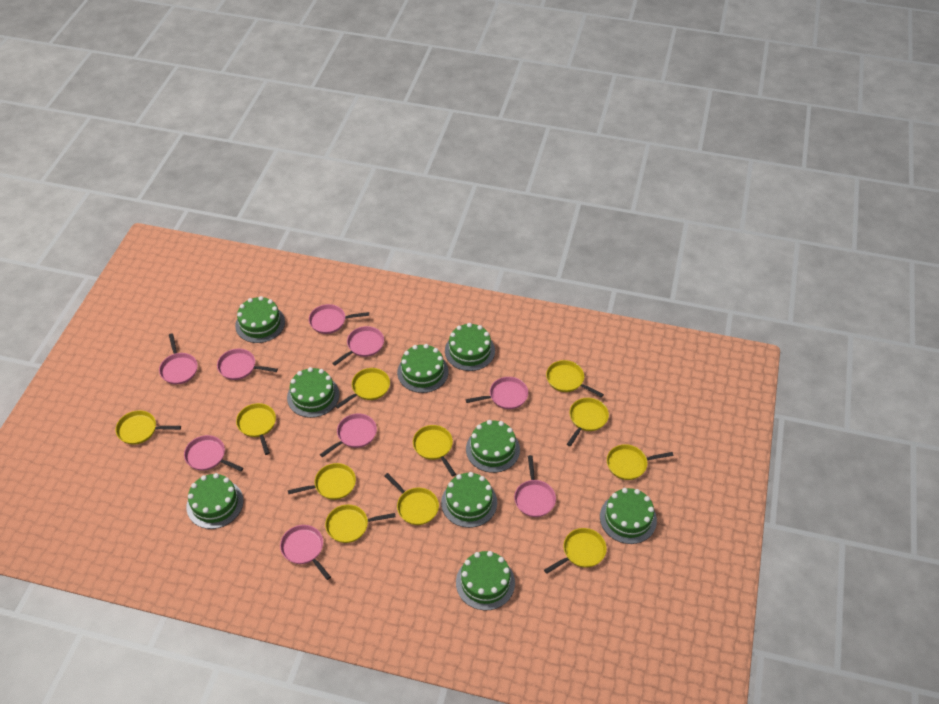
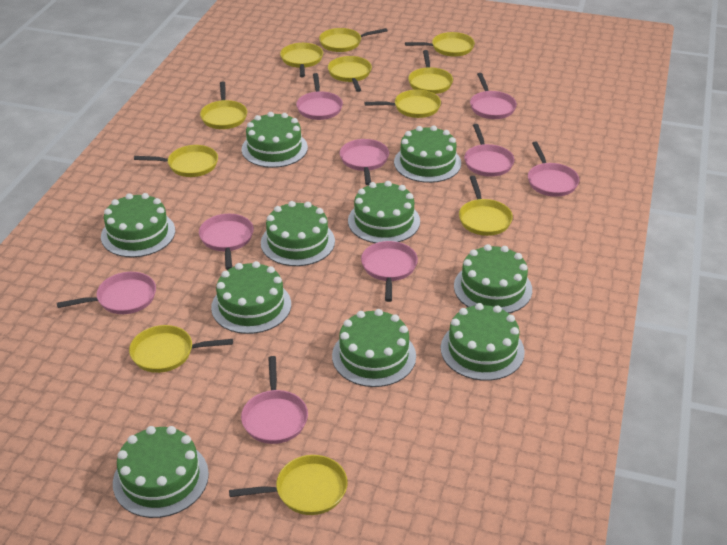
green cake: 9 -> 10

